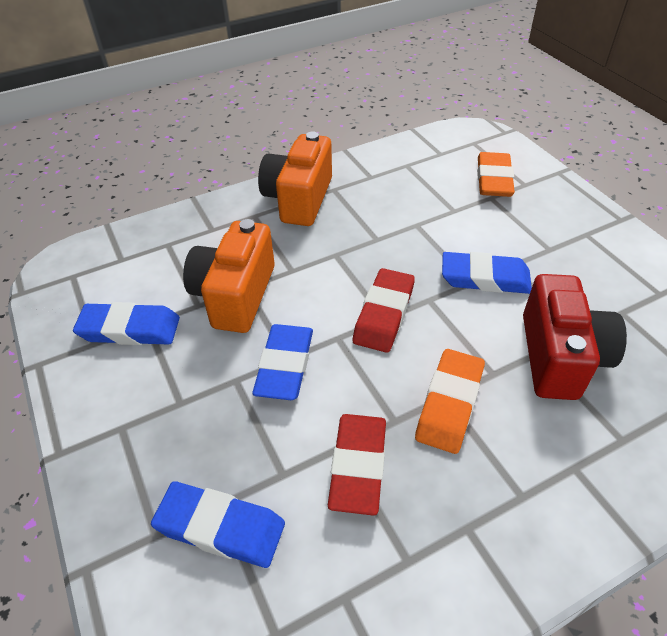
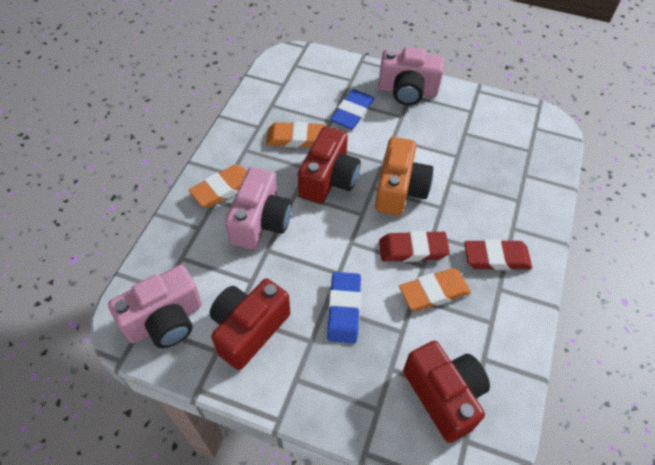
blue eraser: 4 -> 2
orange camera: 2 -> 1
orange eraser: 2 -> 3
pink camera: 0 -> 3
red camera: 1 -> 3

